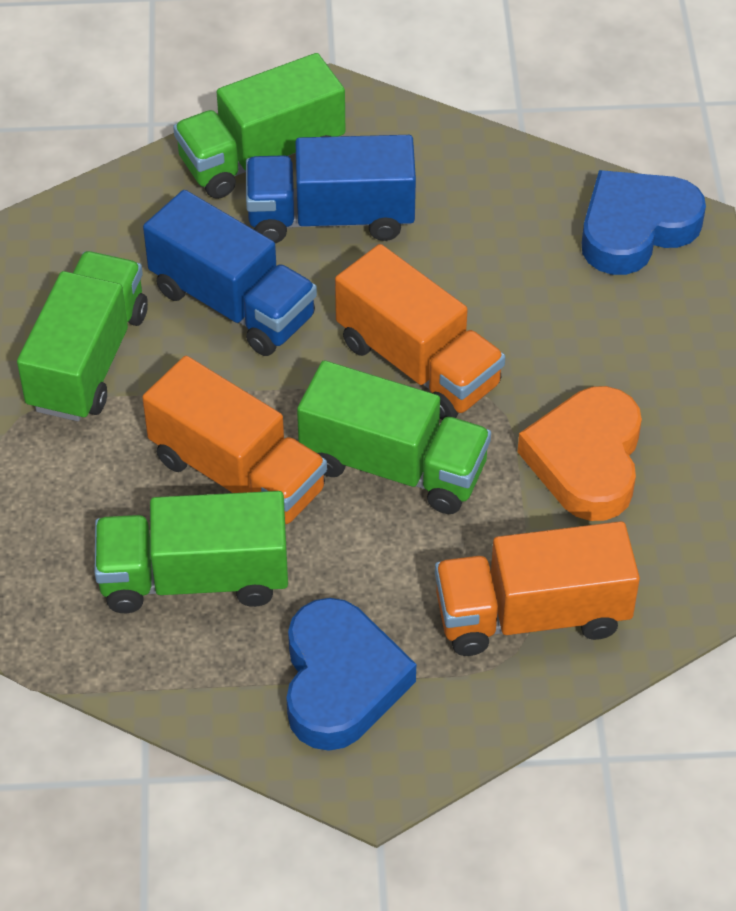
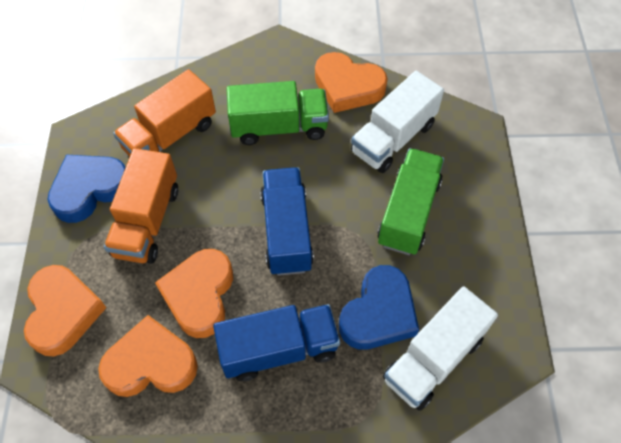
green truck: 4 -> 2
orange heart: 1 -> 4
orange truck: 3 -> 2
white truck: 0 -> 2

